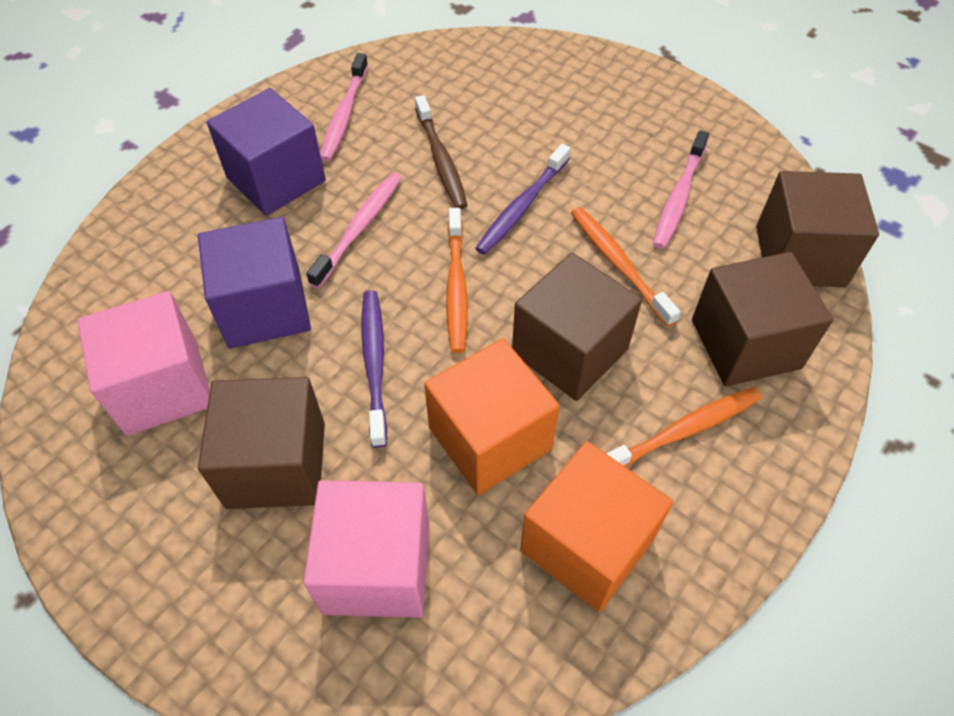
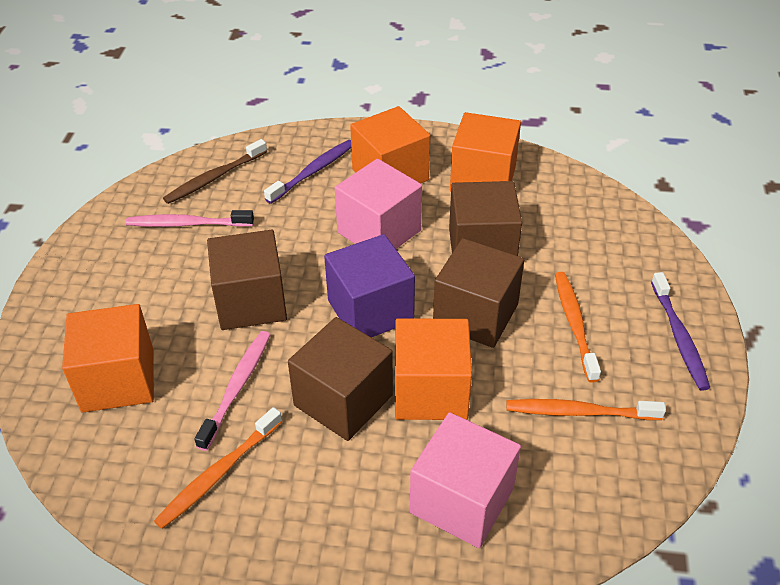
orange cube: 2 -> 4
pink toothbrush: 3 -> 2
purple cube: 2 -> 1

